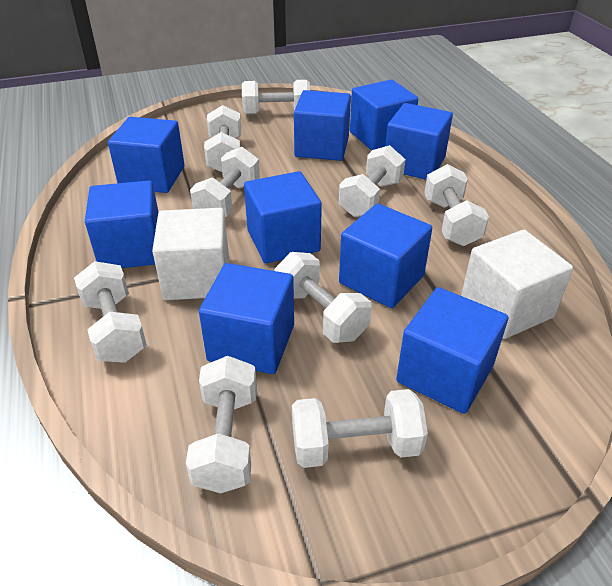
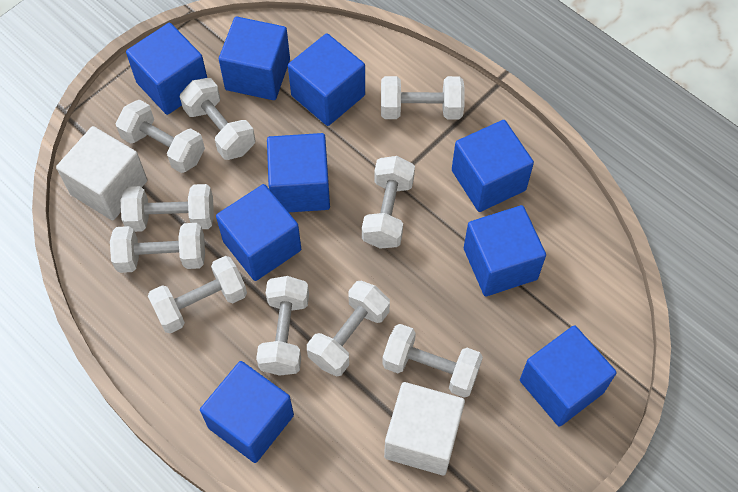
white dumbbell: 9 -> 10

